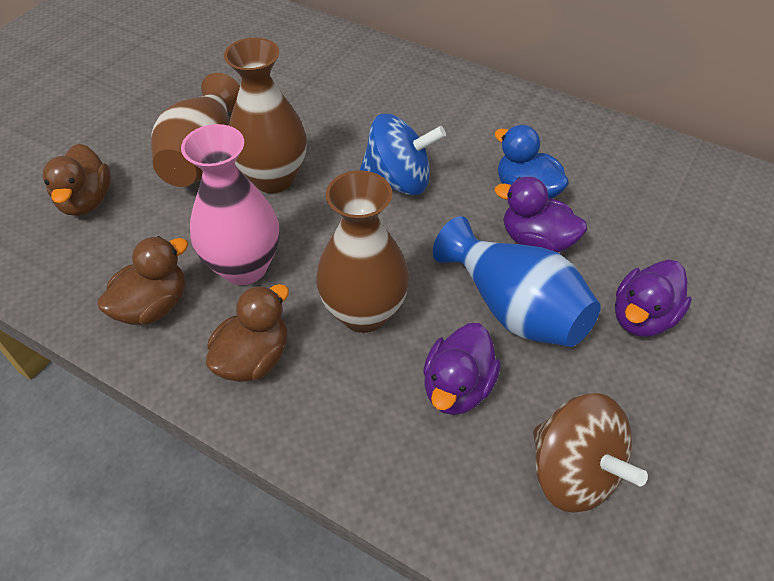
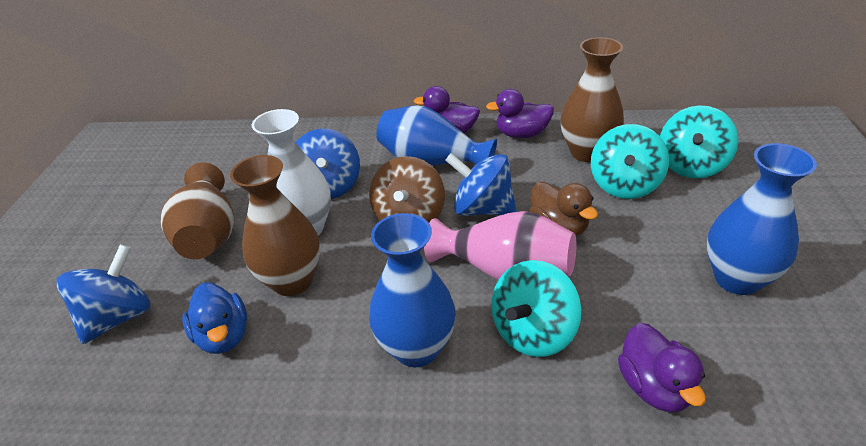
blue spinning top: 1 -> 3
blue vase: 1 -> 3
brown duck: 3 -> 1
turquoise spinning top: 0 -> 3
white vase: 0 -> 1

